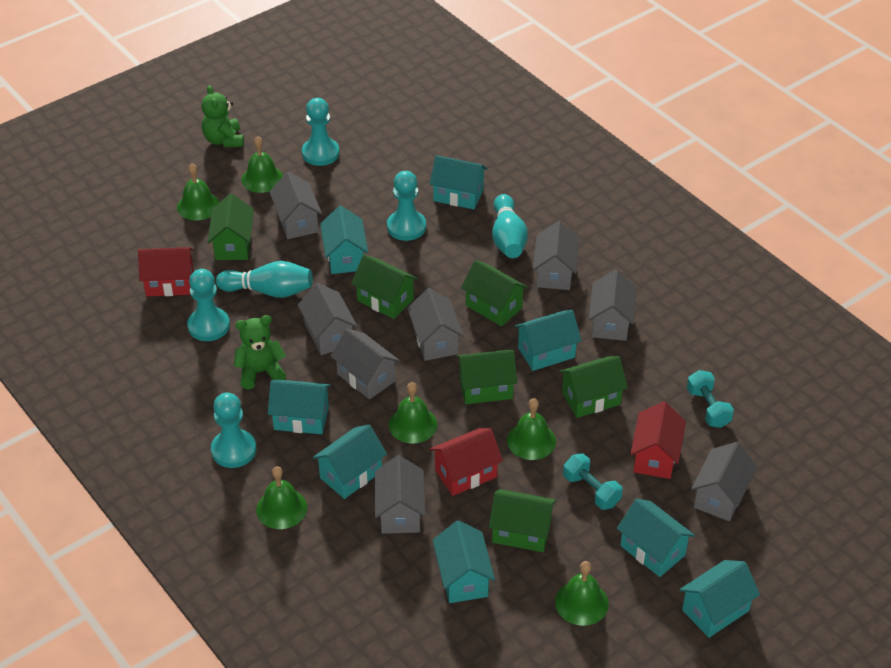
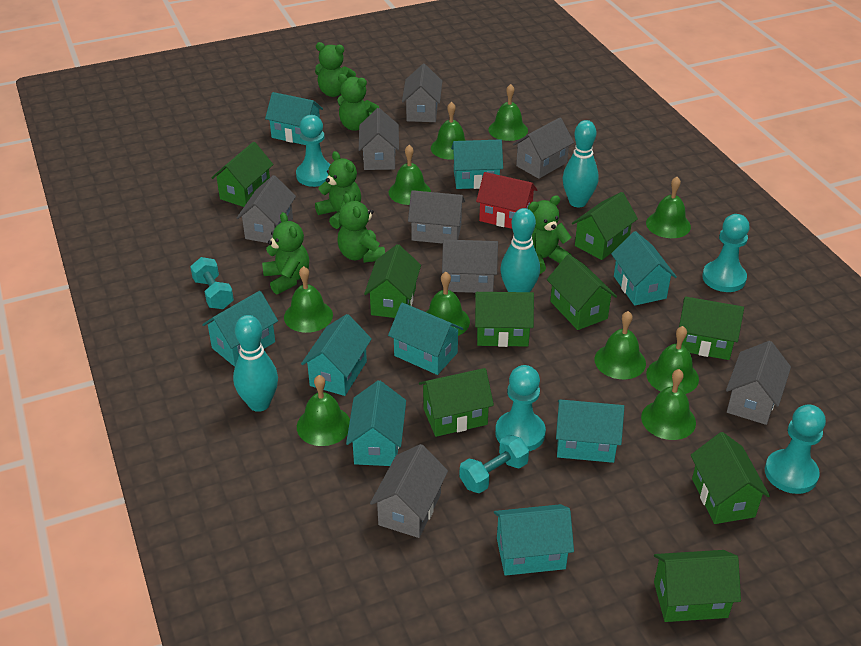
green bell: 6 -> 10
green house: 6 -> 9
green teddy bear: 2 -> 6
red house: 3 -> 1
turquoise bowling pin: 2 -> 3
turquoise house: 8 -> 9

